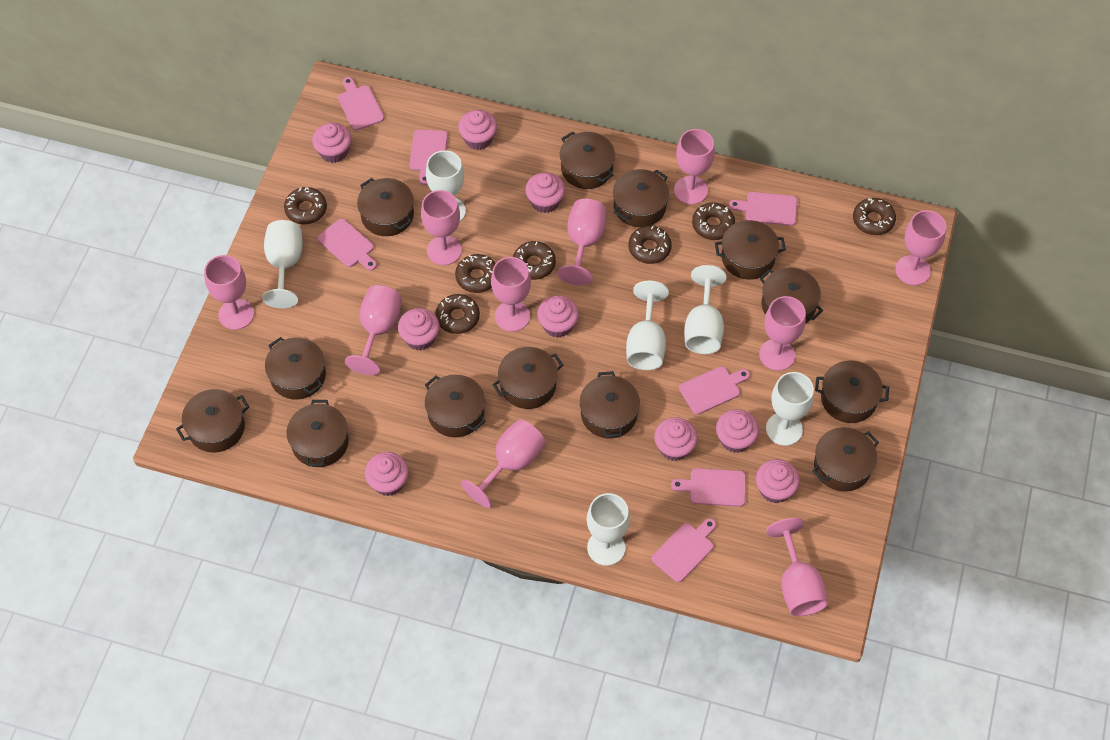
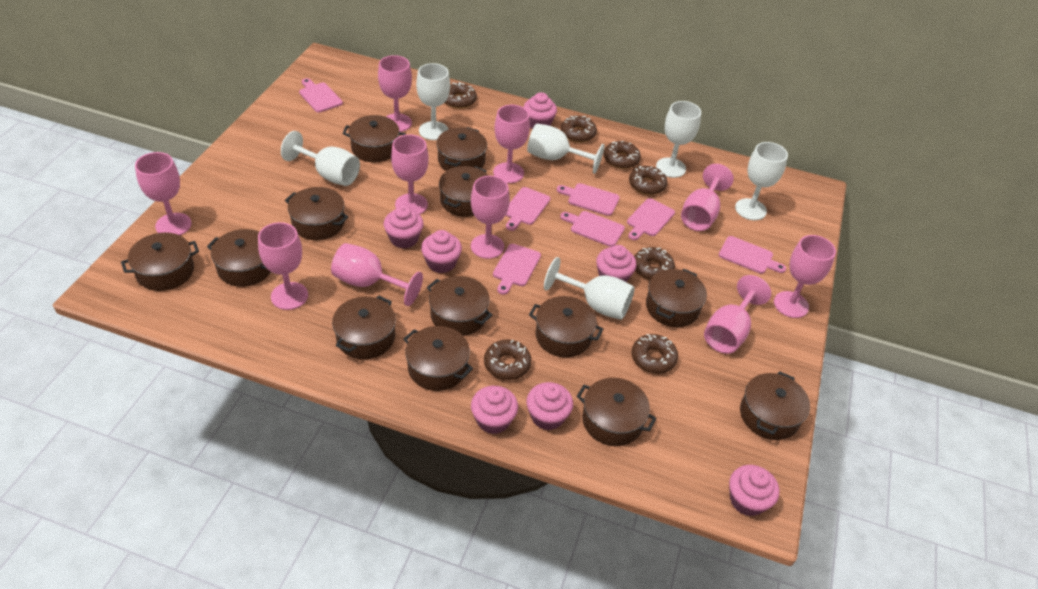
pink cupcake: 9 -> 7

